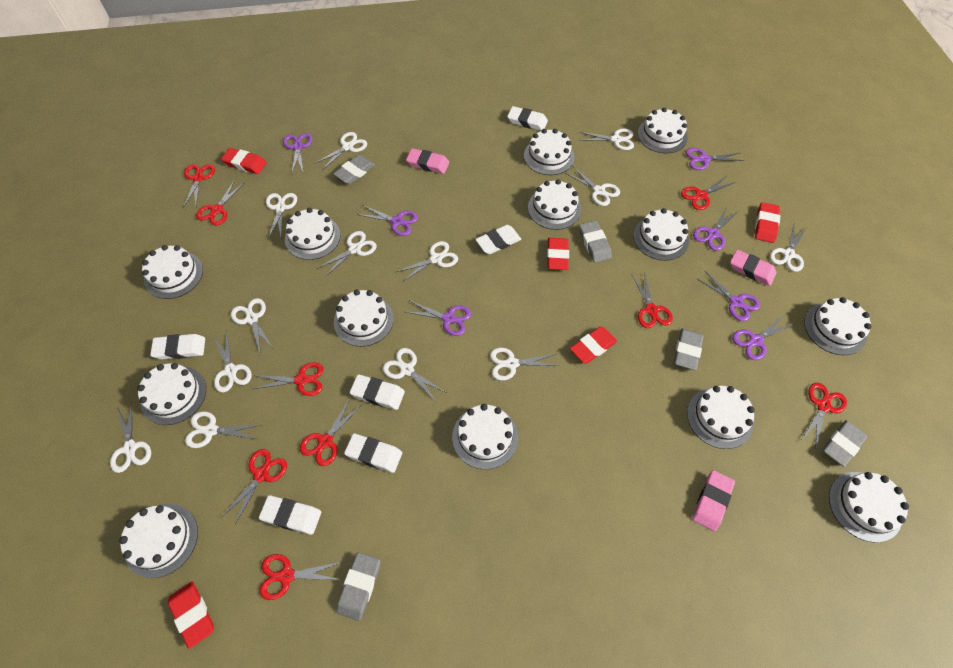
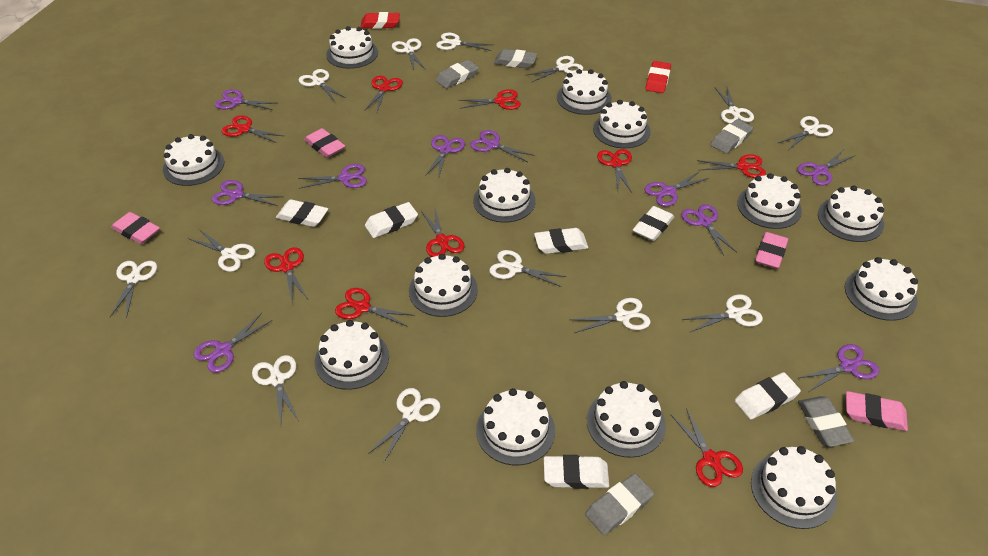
pink eraser: 3 -> 4
purple scissors: 7 -> 10
red eraser: 5 -> 2

